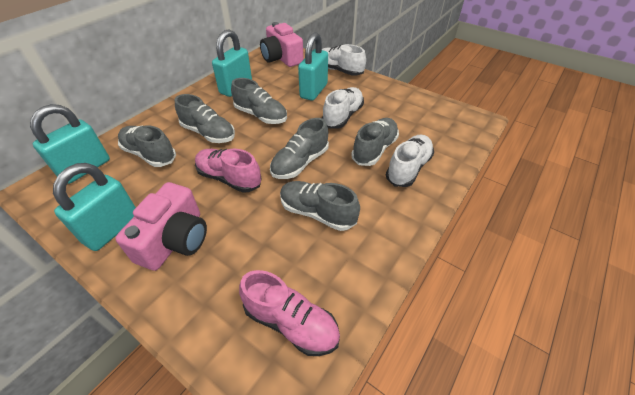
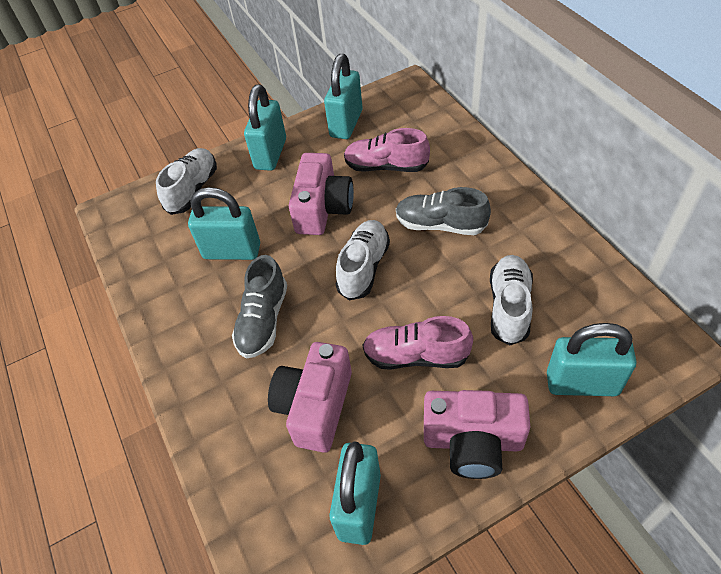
grey shoe: 6 -> 2
pink camera: 2 -> 3
turquoise padlock: 4 -> 5

